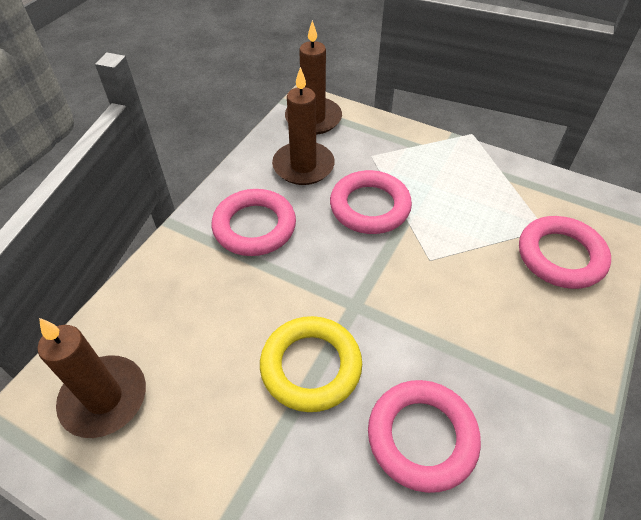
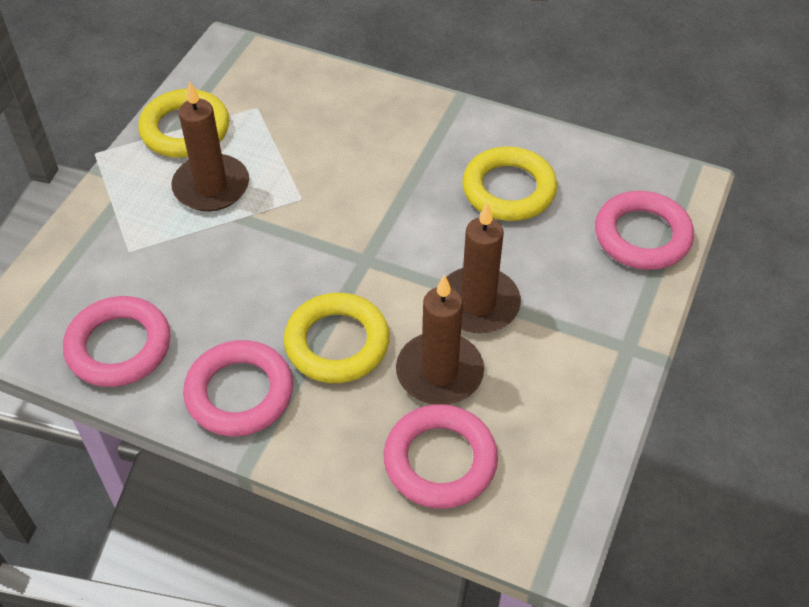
yellow ring: 1 -> 3

